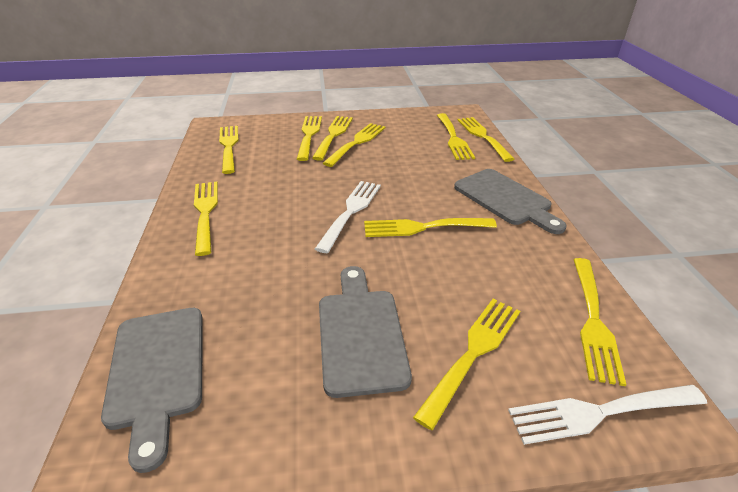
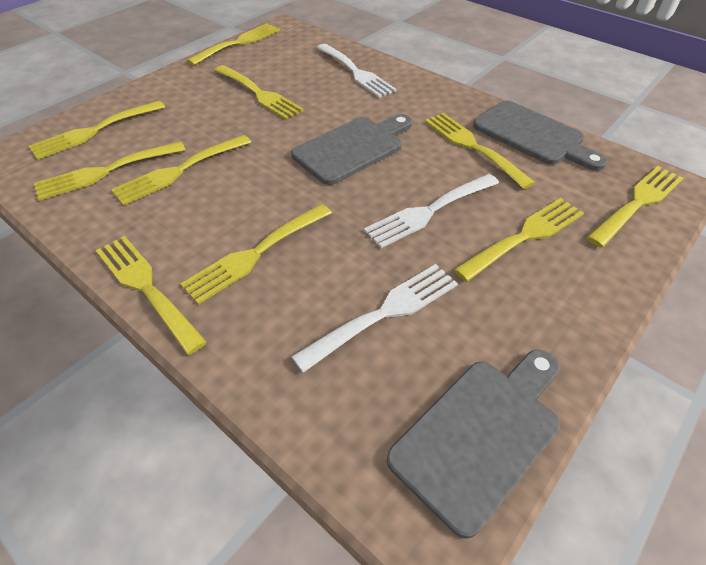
white fork: 2 -> 3

